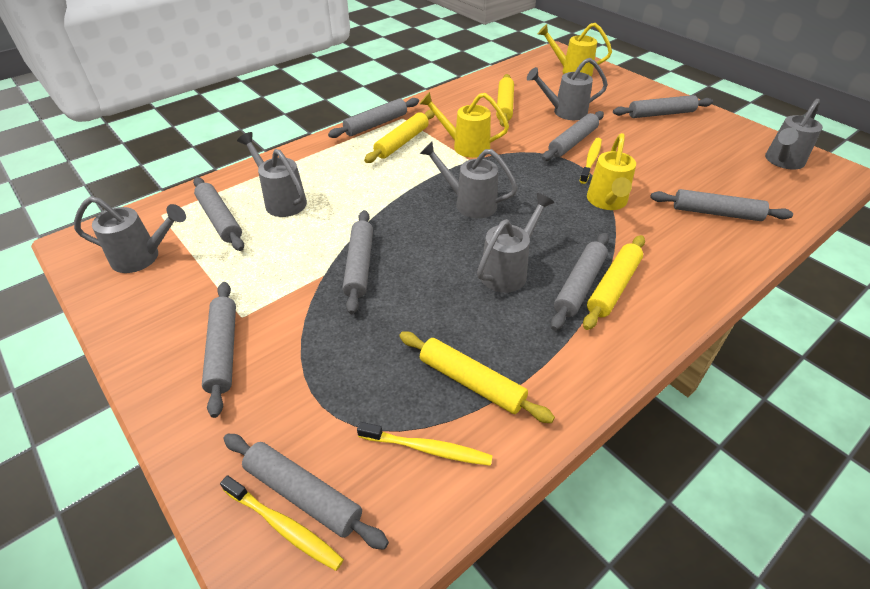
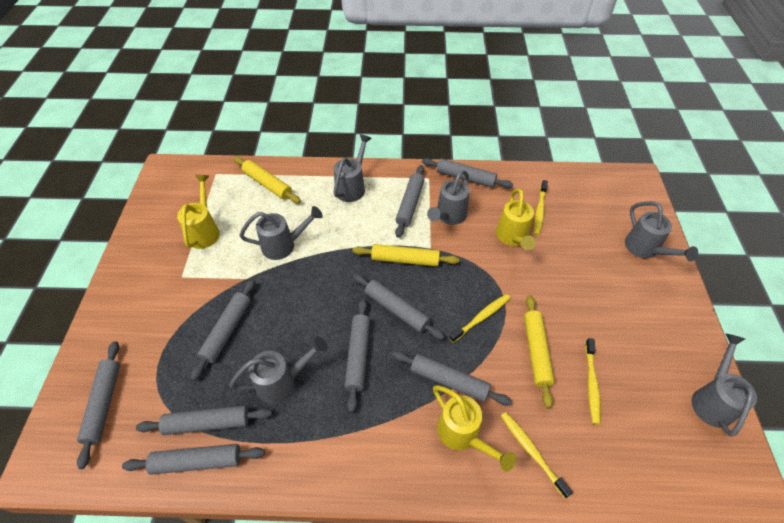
yellow rolling pin: 4 -> 3
yellow toothbrush: 3 -> 4

